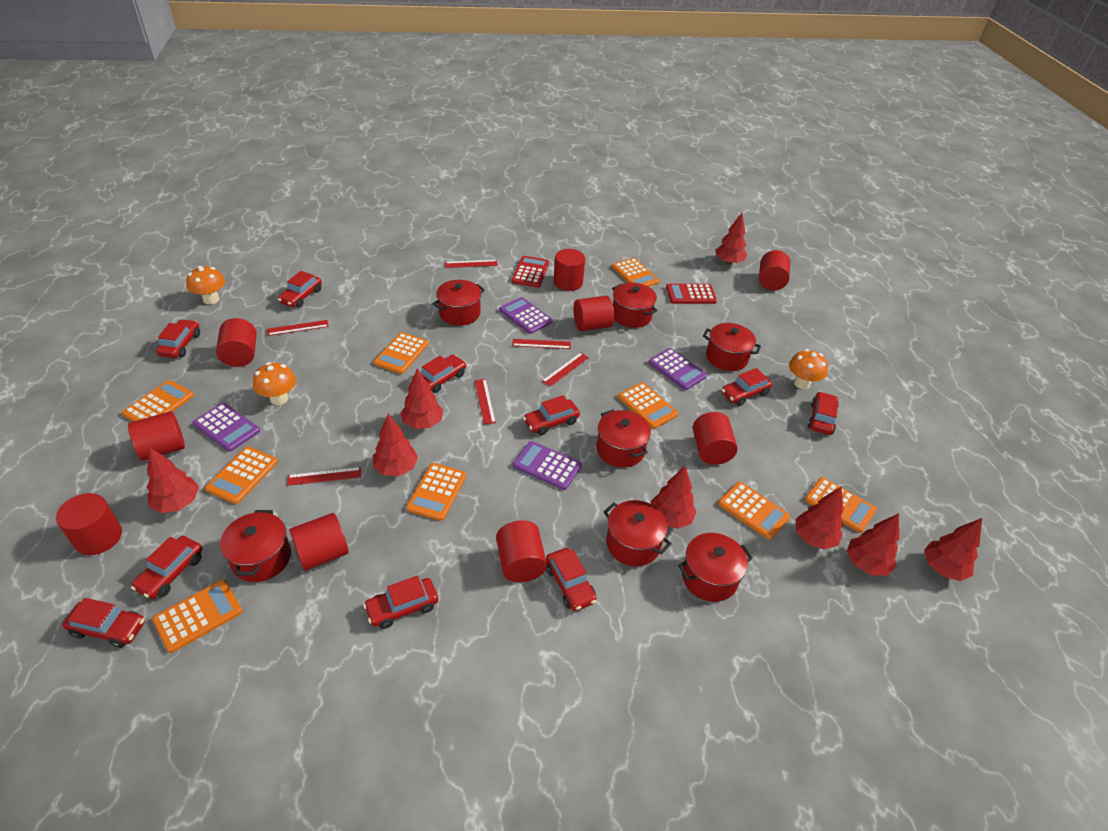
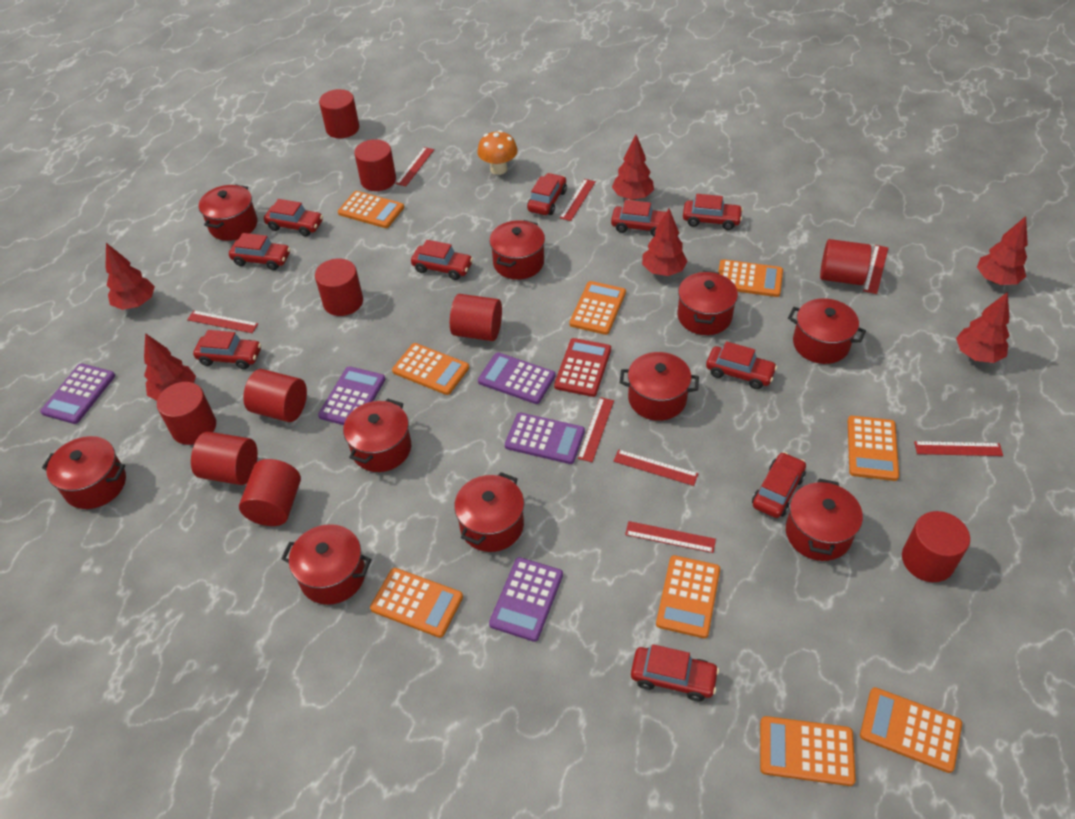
orange mushroom: 3 -> 1
purple calculator: 4 -> 5
red calculator: 2 -> 1
red cylinder: 9 -> 10
red pot: 7 -> 10
red ruler: 6 -> 8
red tree: 8 -> 6

